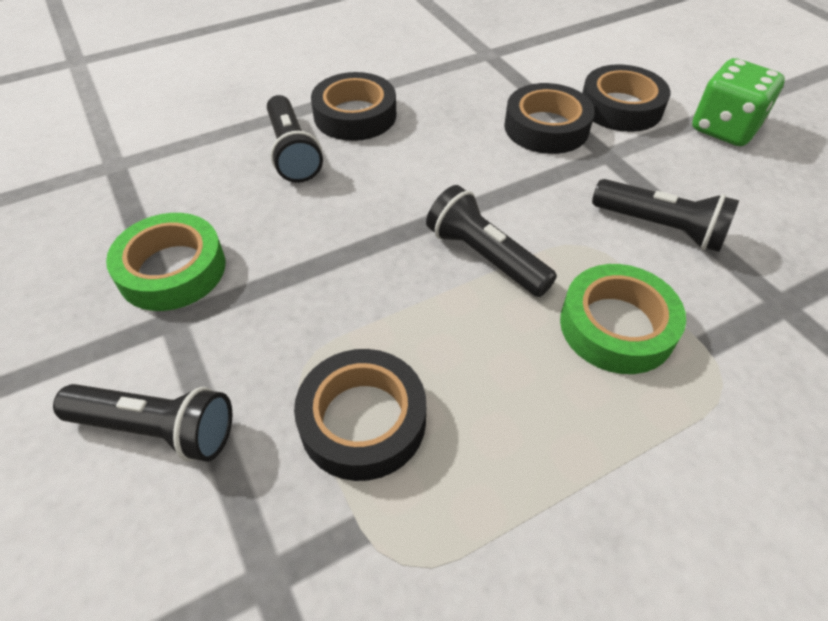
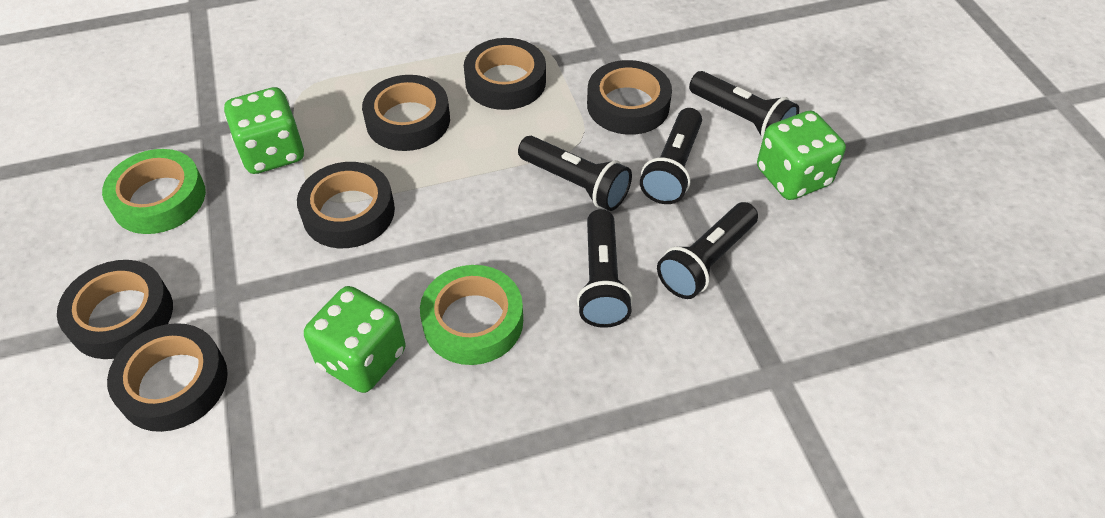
black flashlight: 4 -> 5
black tape: 4 -> 6
green dice: 1 -> 3

